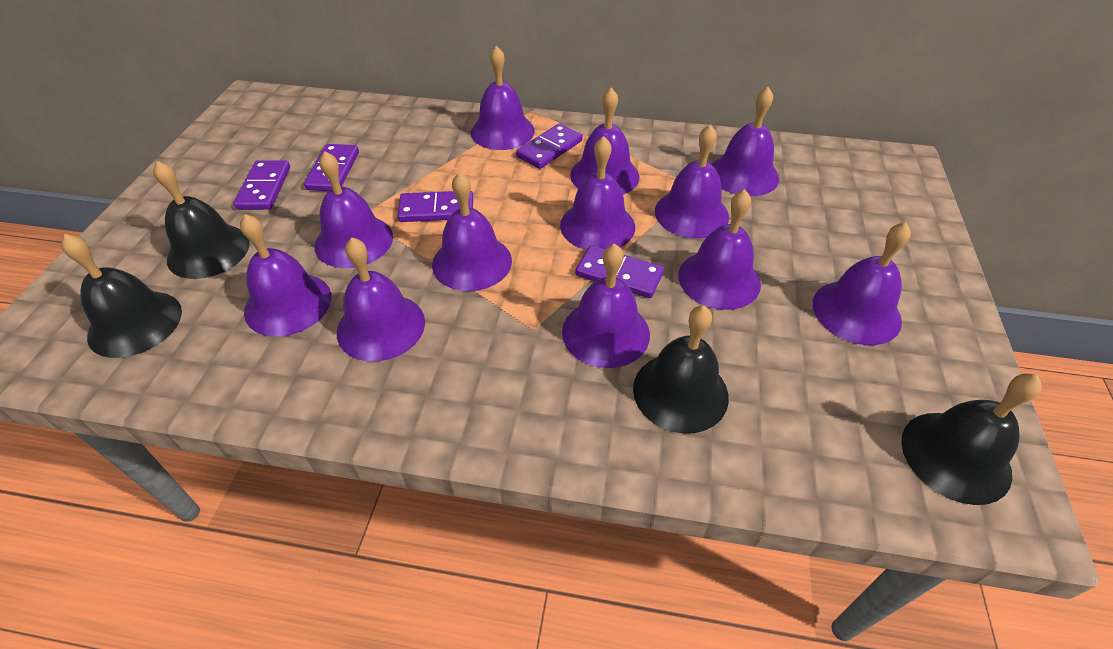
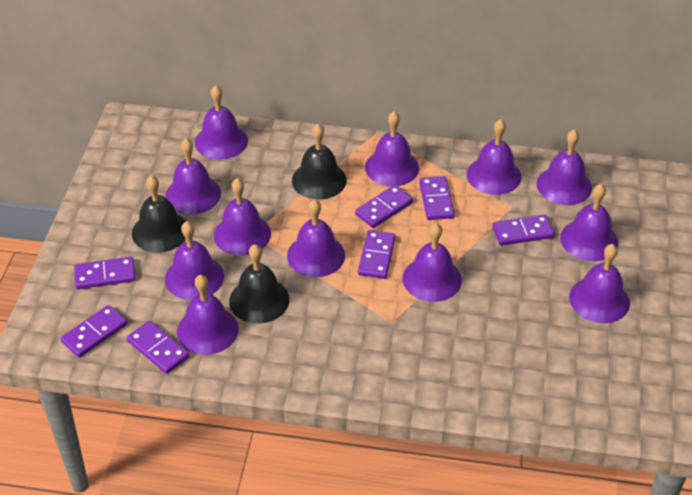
black bell: 4 -> 3
purple domino: 5 -> 7

